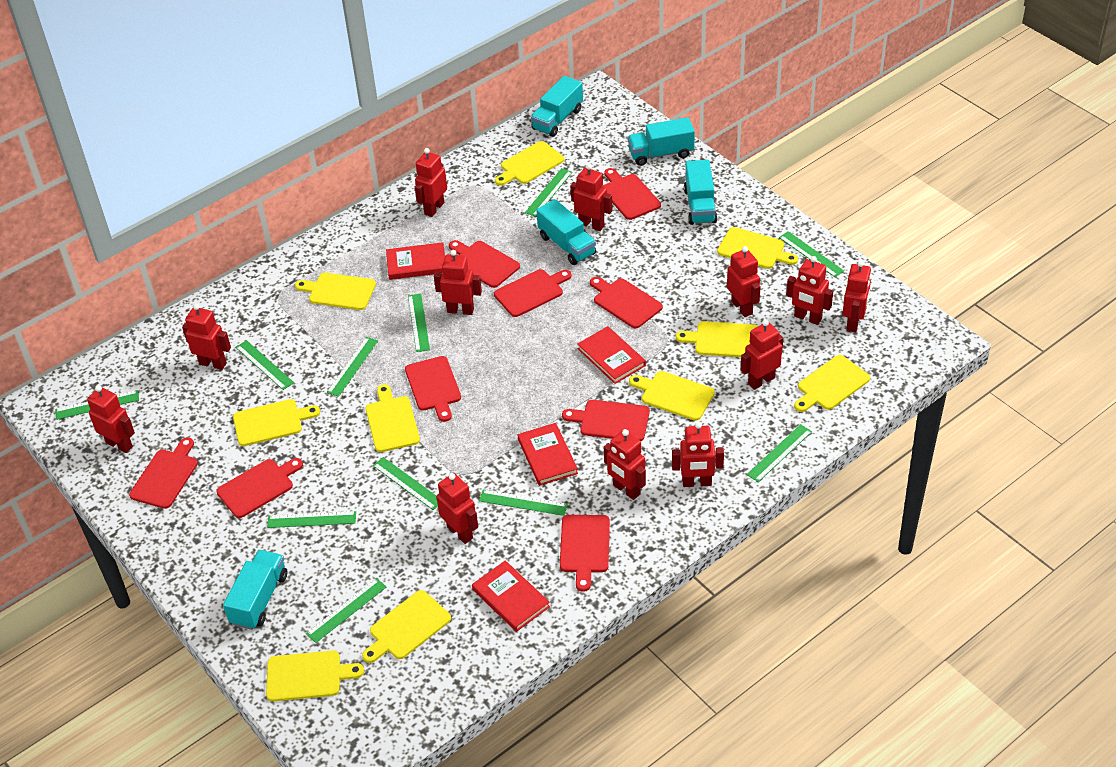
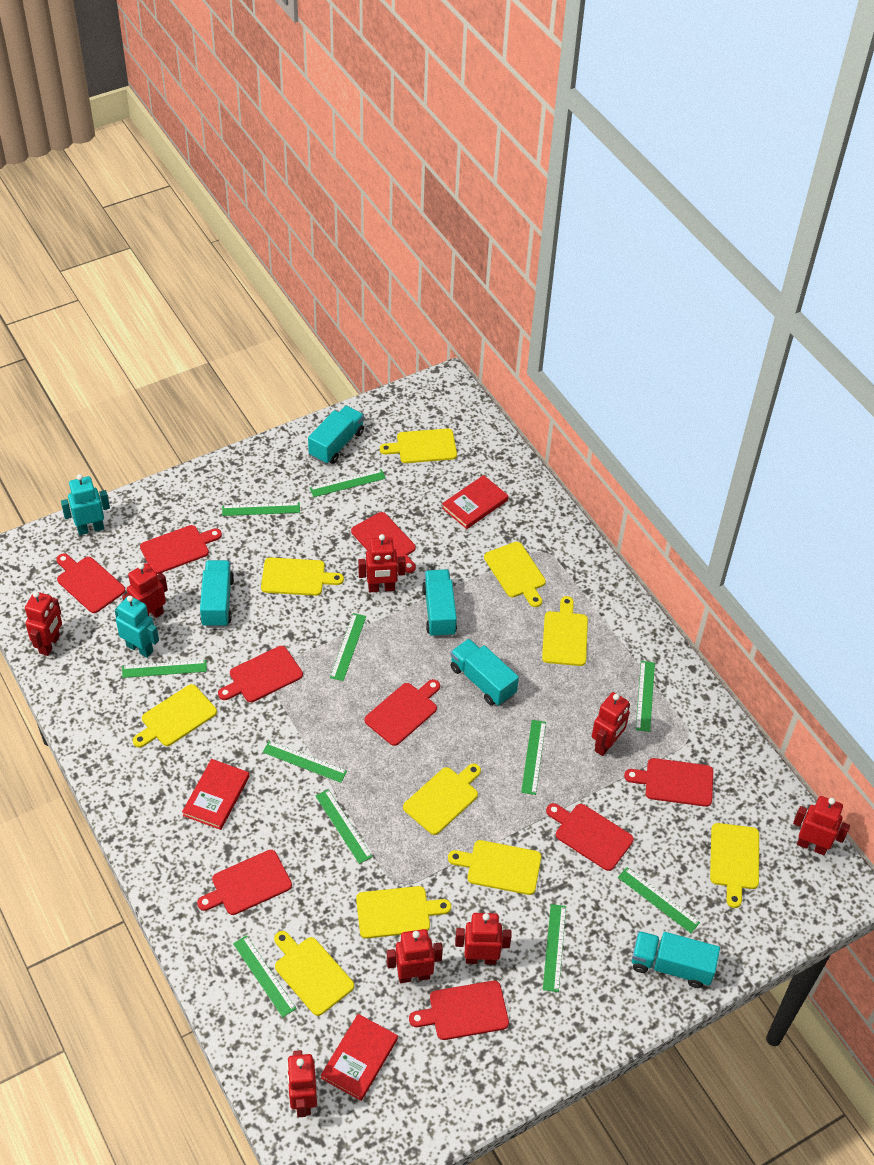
red book: 4 -> 3
red robot: 12 -> 8
turquoise robot: 0 -> 2

